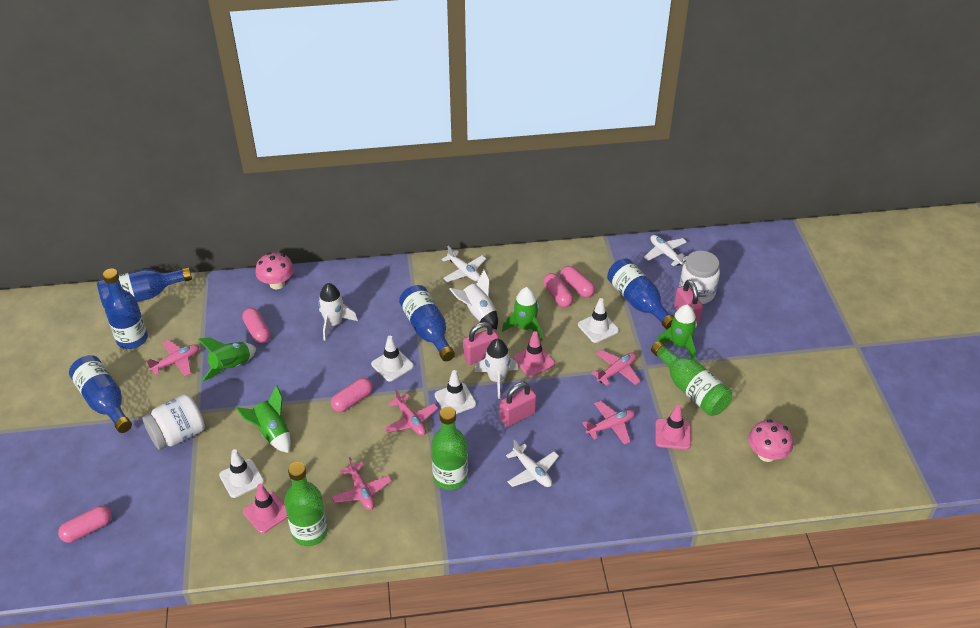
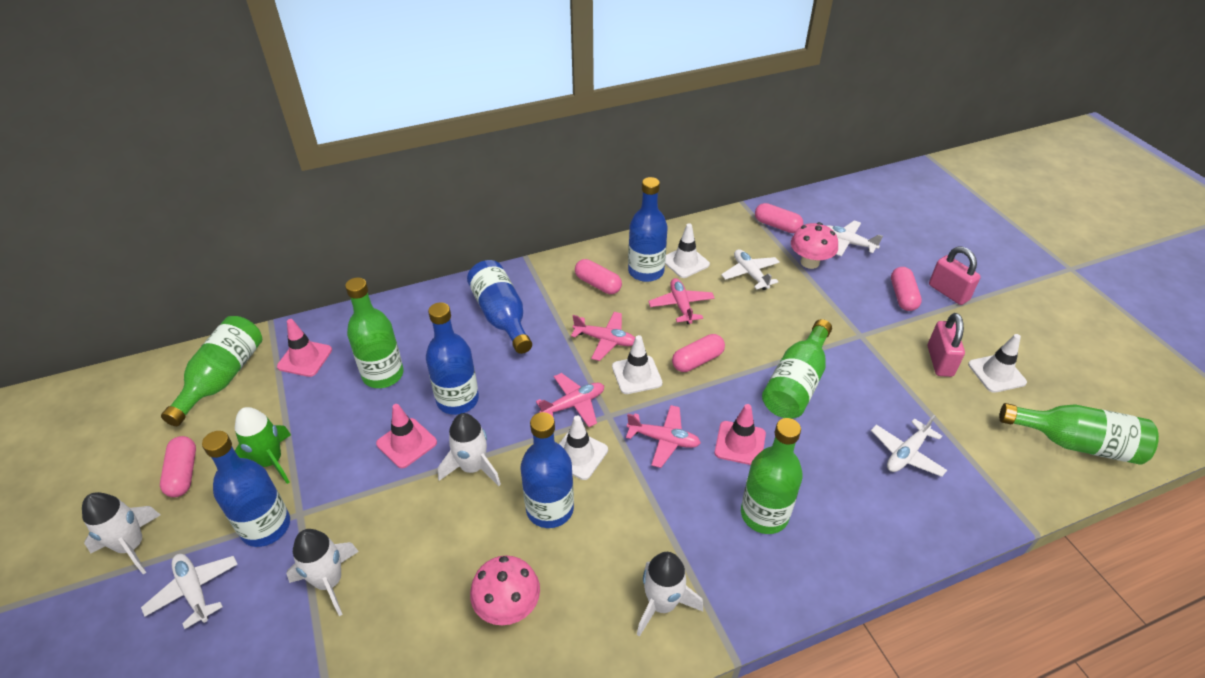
green bottle: 3 -> 5
green rocket: 4 -> 1
pink padlock: 3 -> 2
pink plane: 5 -> 4
white jar: 2 -> 0
white plane: 3 -> 4
white rocket: 3 -> 4

